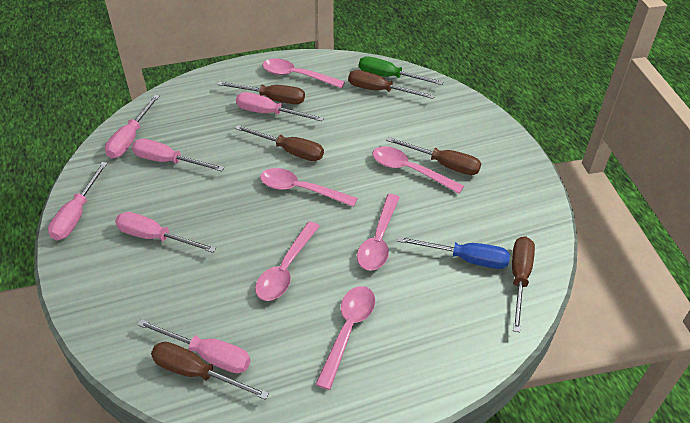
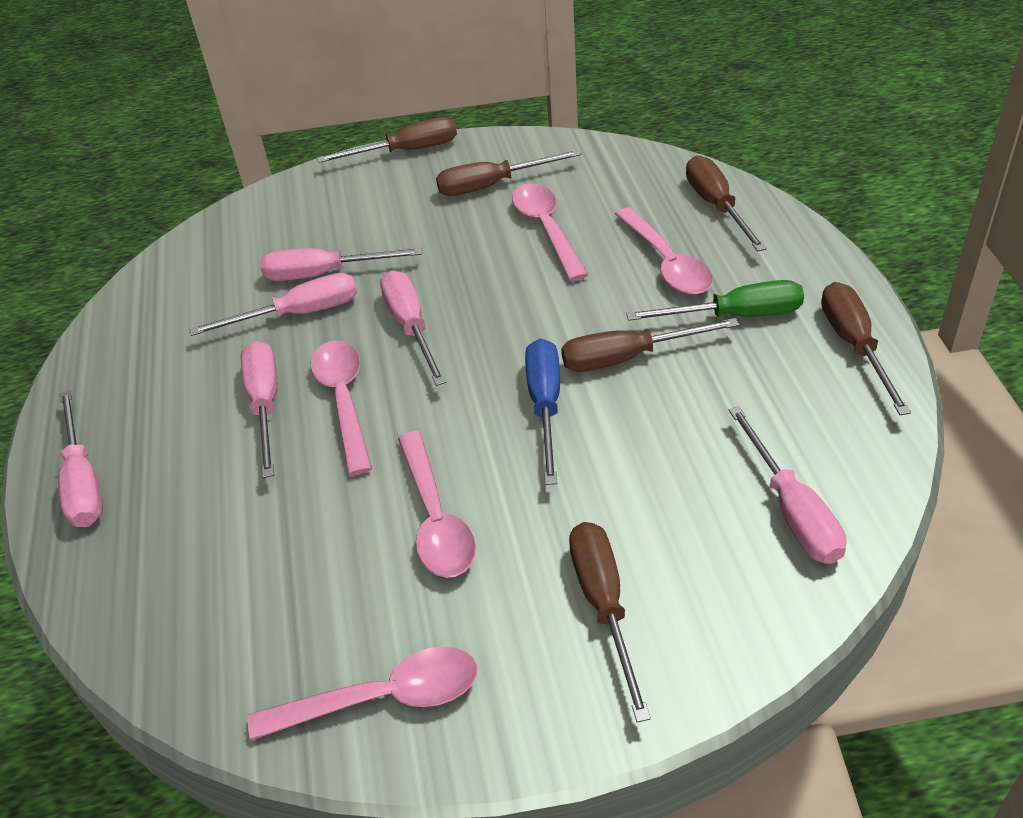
pink spoon: 6 -> 5

